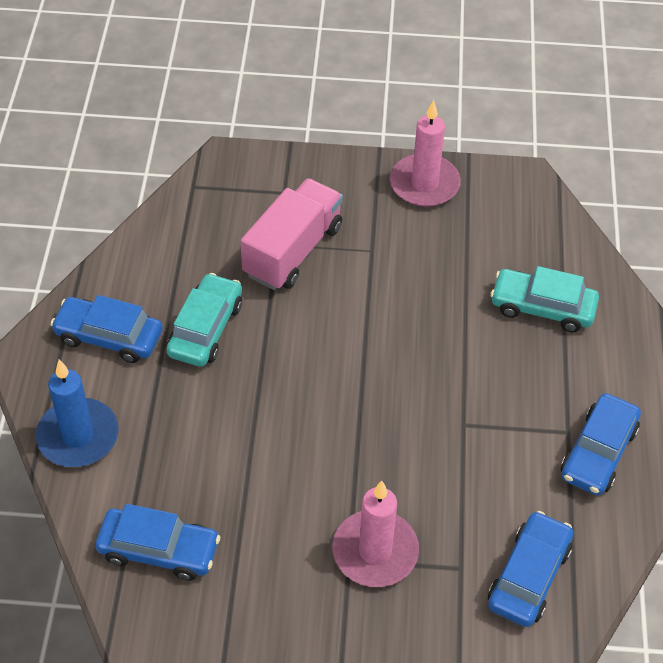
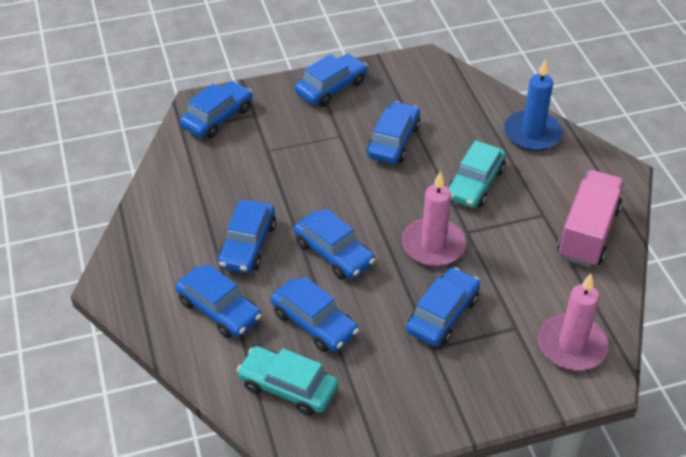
blue car: 4 -> 8

